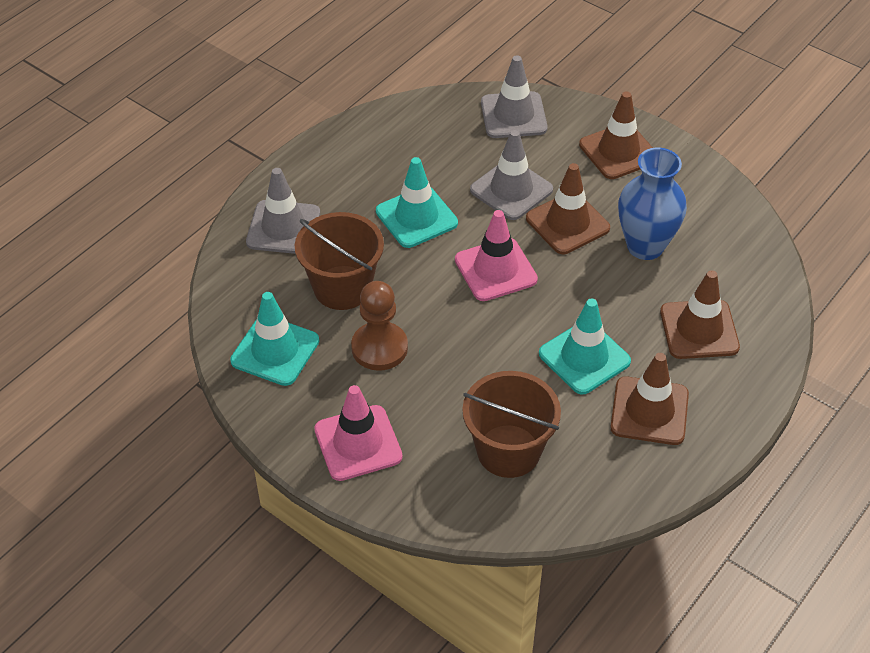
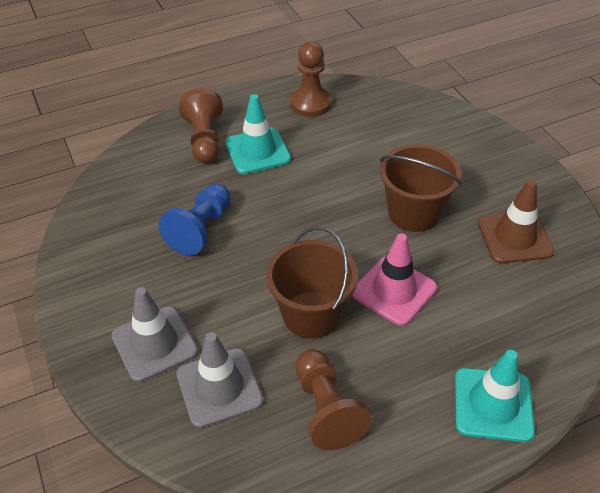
blue pawn: 0 -> 1
blue vase: 1 -> 0
brown pawn: 1 -> 3
brown traffic cone: 4 -> 1
grey traffic cone: 3 -> 2
pink traffic cone: 2 -> 1
turquoise traffic cone: 3 -> 2

